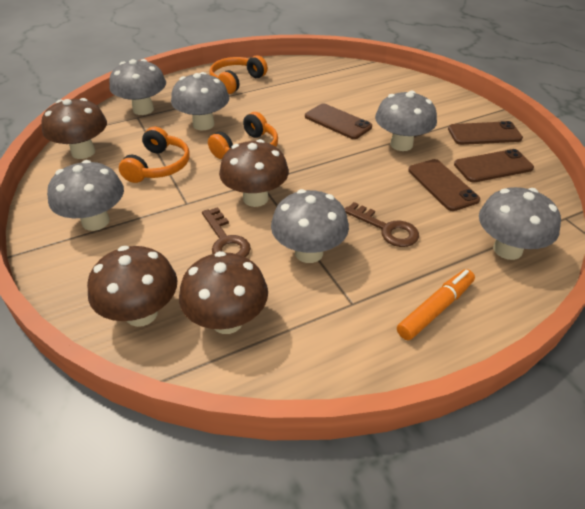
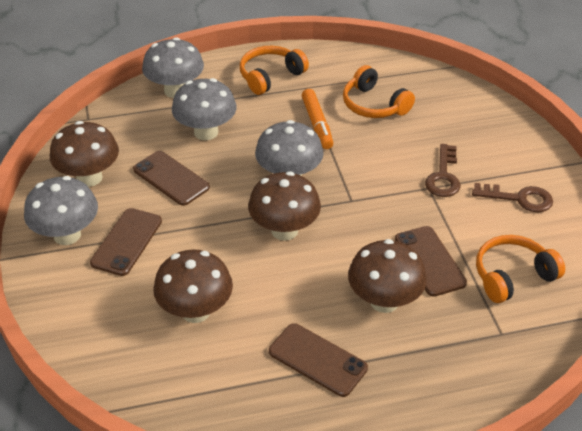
grey mushroom: 6 -> 4

